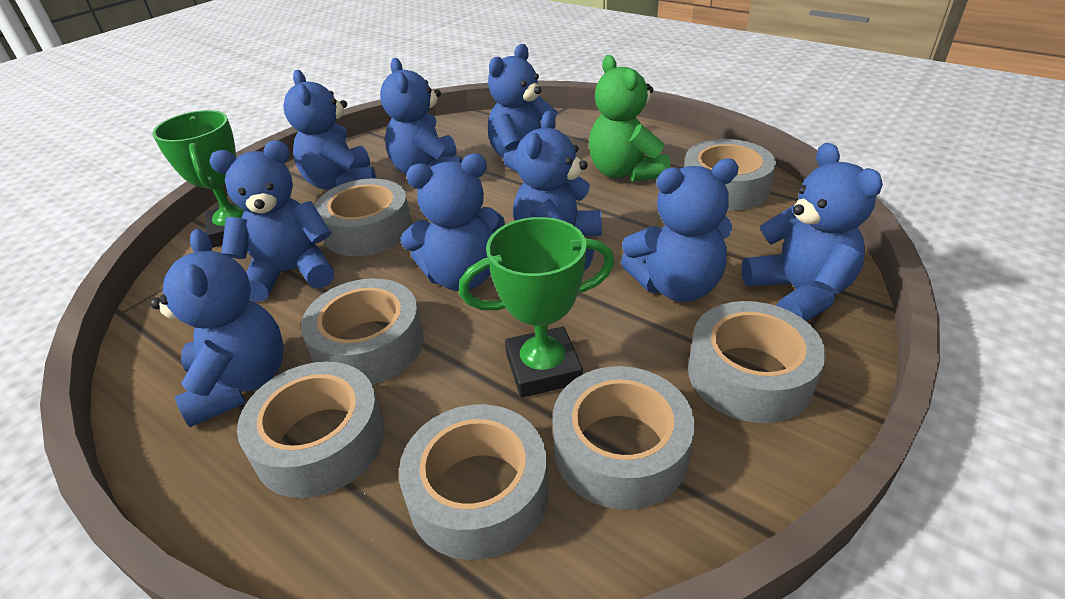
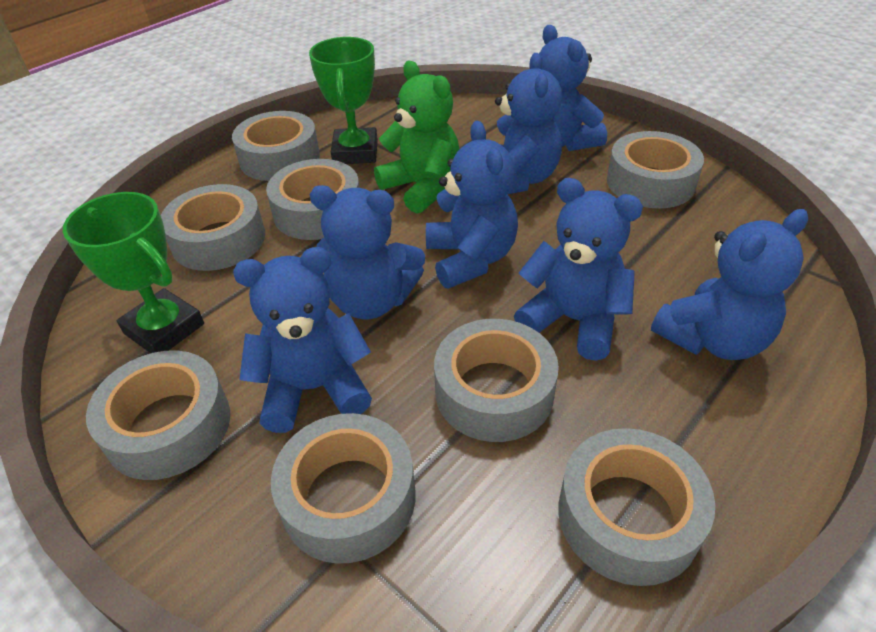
blue teddy bear: 9 -> 7
grey tape: 7 -> 8

